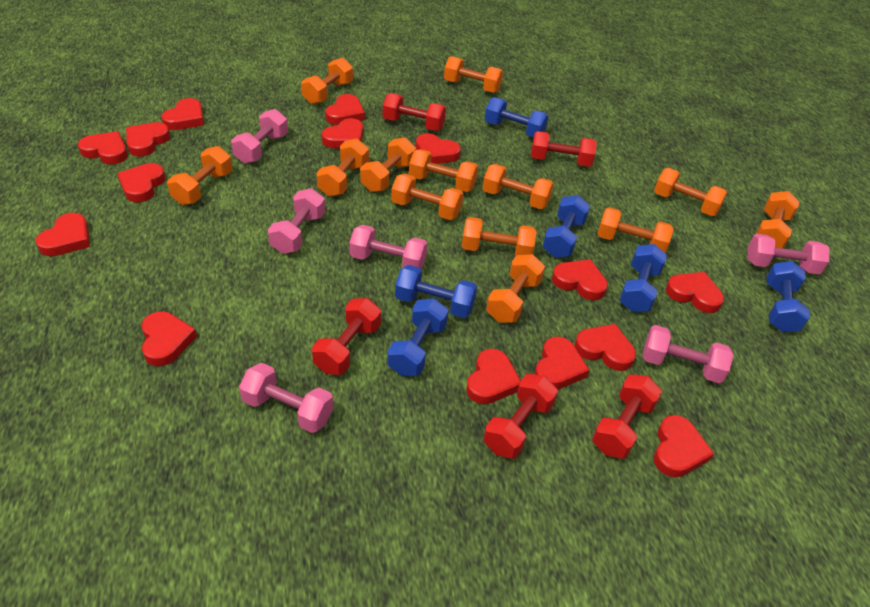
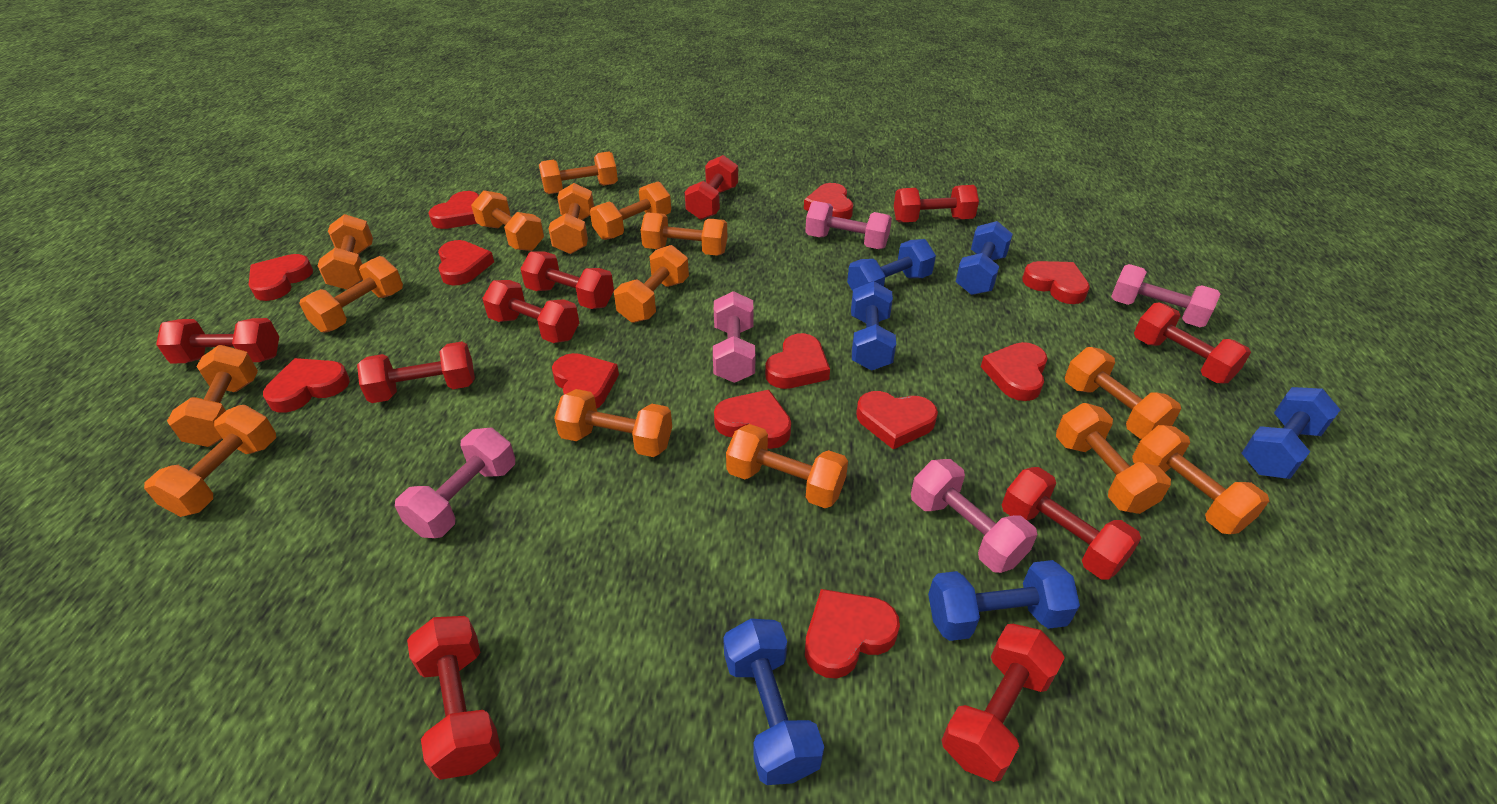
orange dumbbell: 13 -> 15
pink dumbbell: 6 -> 5
red dumbbell: 5 -> 10
red heart: 15 -> 12

